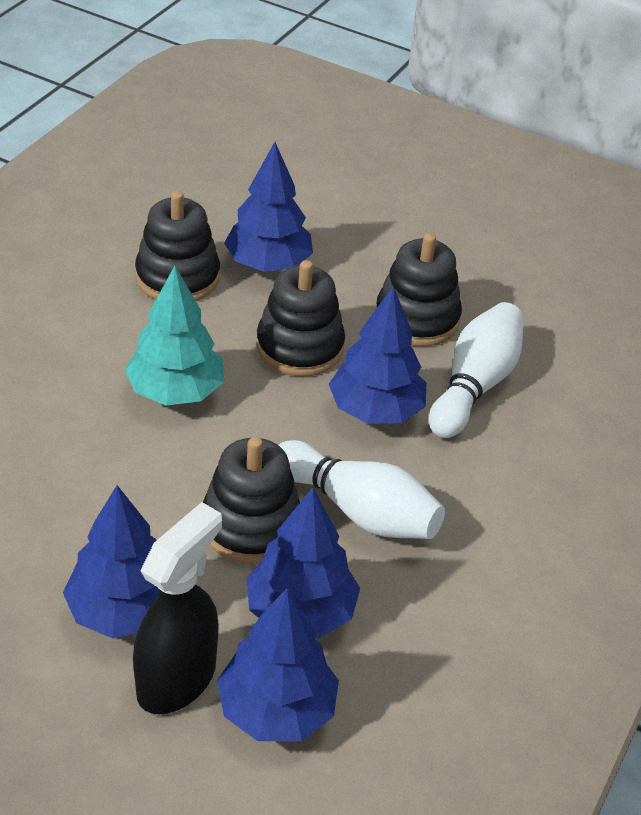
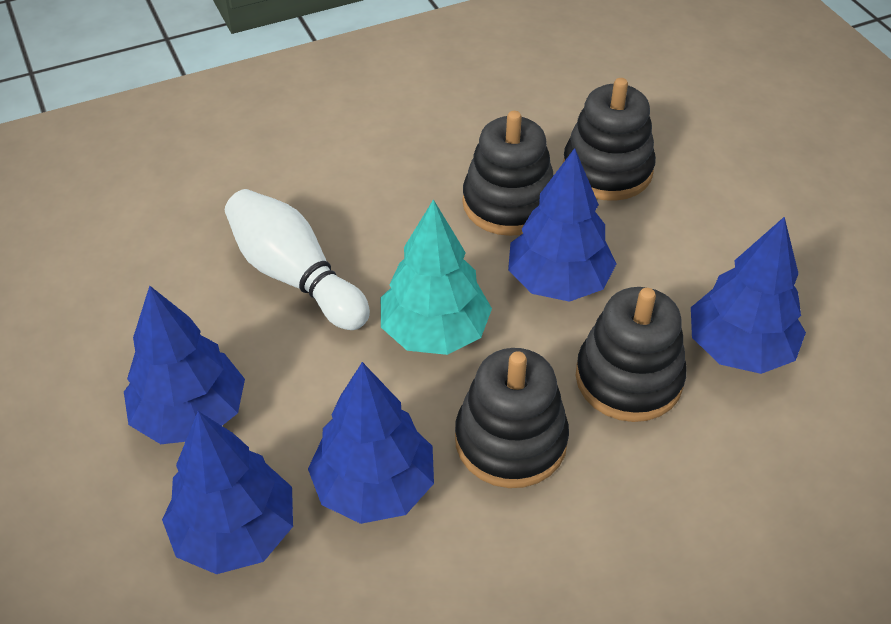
black spray bottle: 1 -> 0
white bowling pin: 2 -> 1

